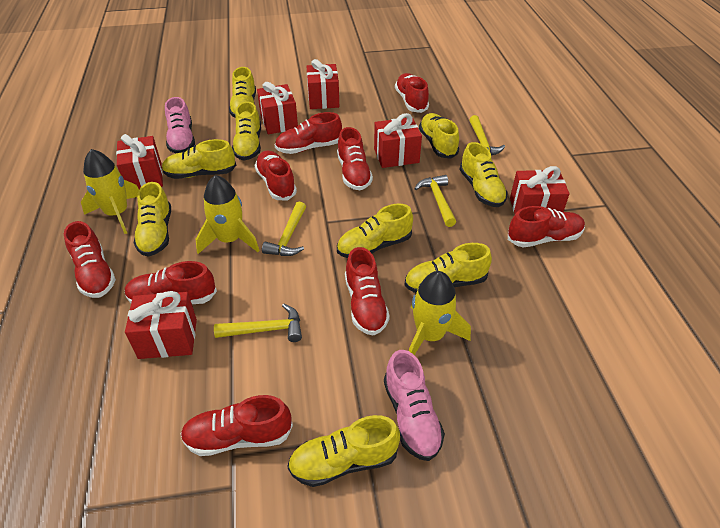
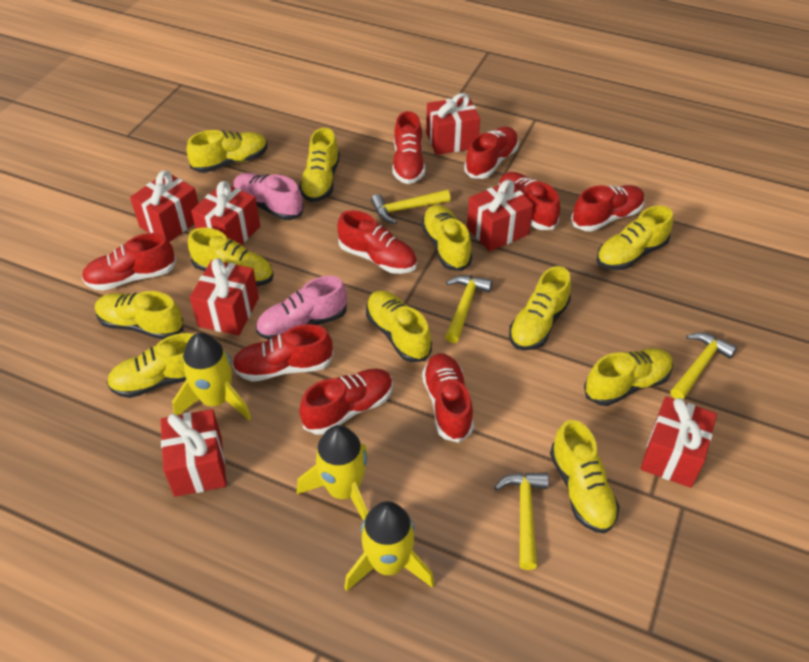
red gift: 6 -> 7
yellow shoe: 9 -> 11

